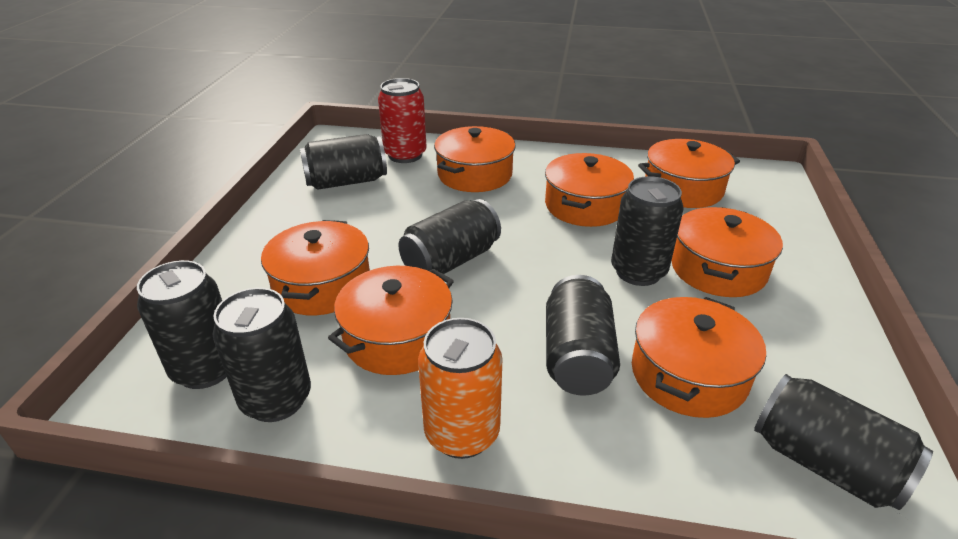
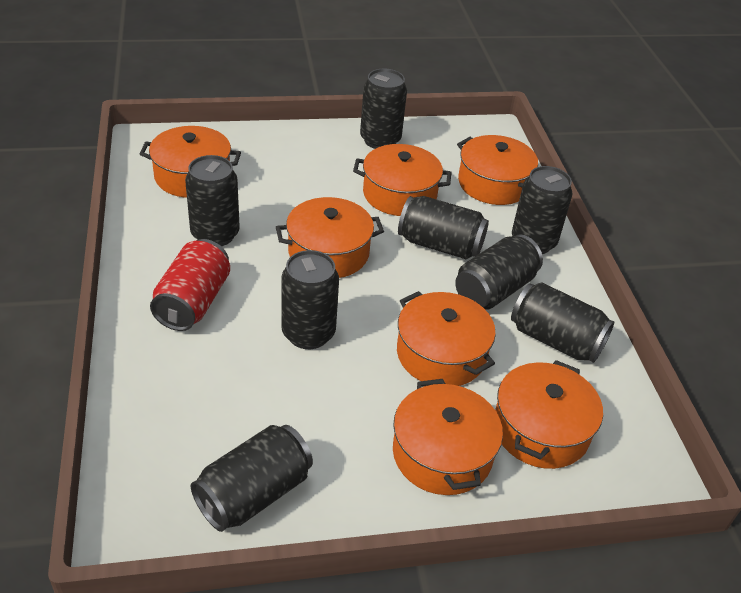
black can: 7 -> 8
orange can: 1 -> 0

